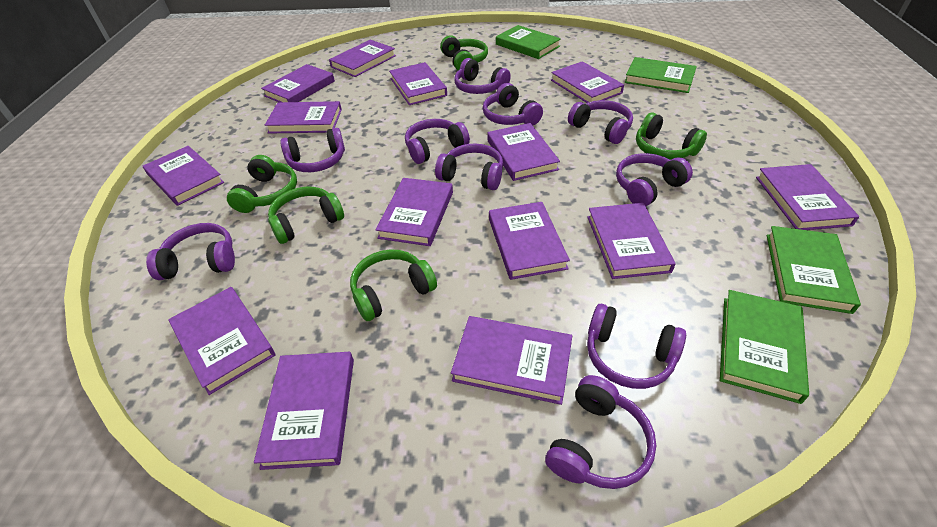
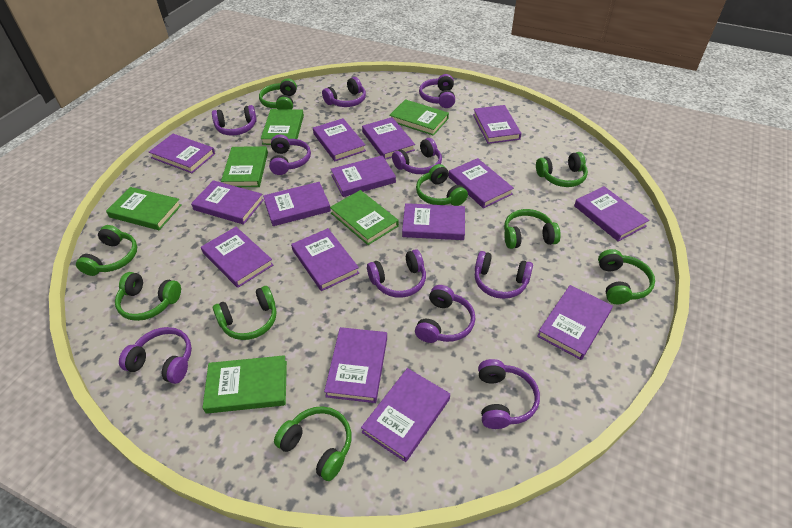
green book: 4 -> 6
green headphones: 5 -> 9
purple book: 14 -> 15

